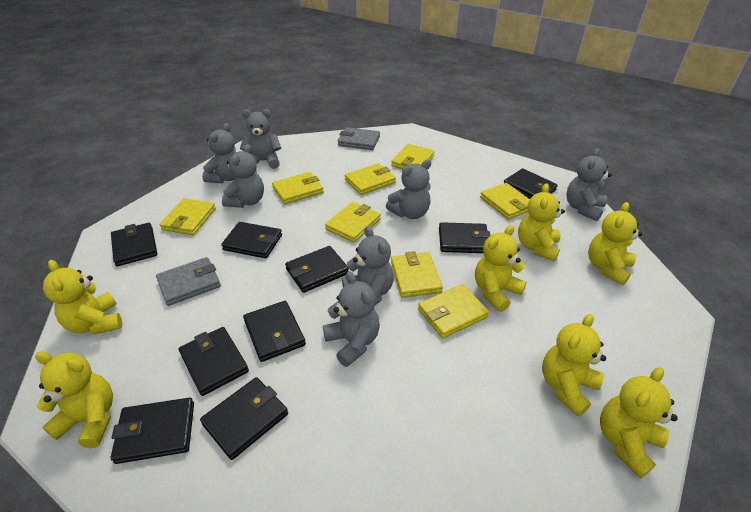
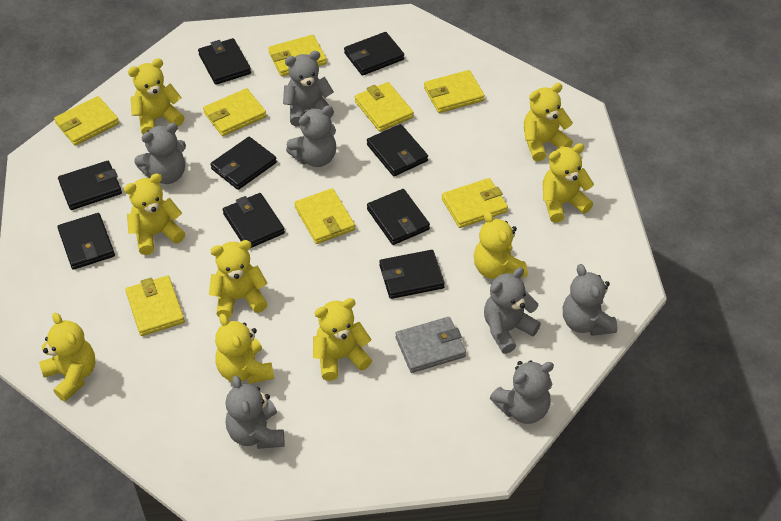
grey wallet: 2 -> 1
yellow teddy bear: 7 -> 9

